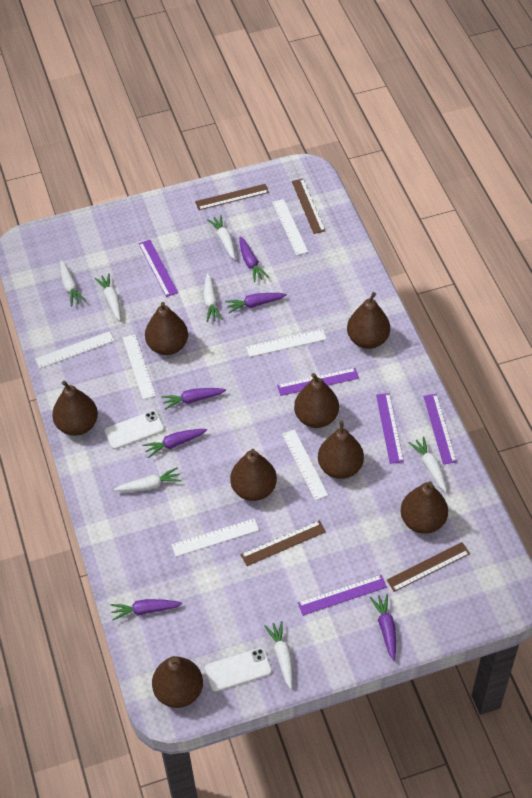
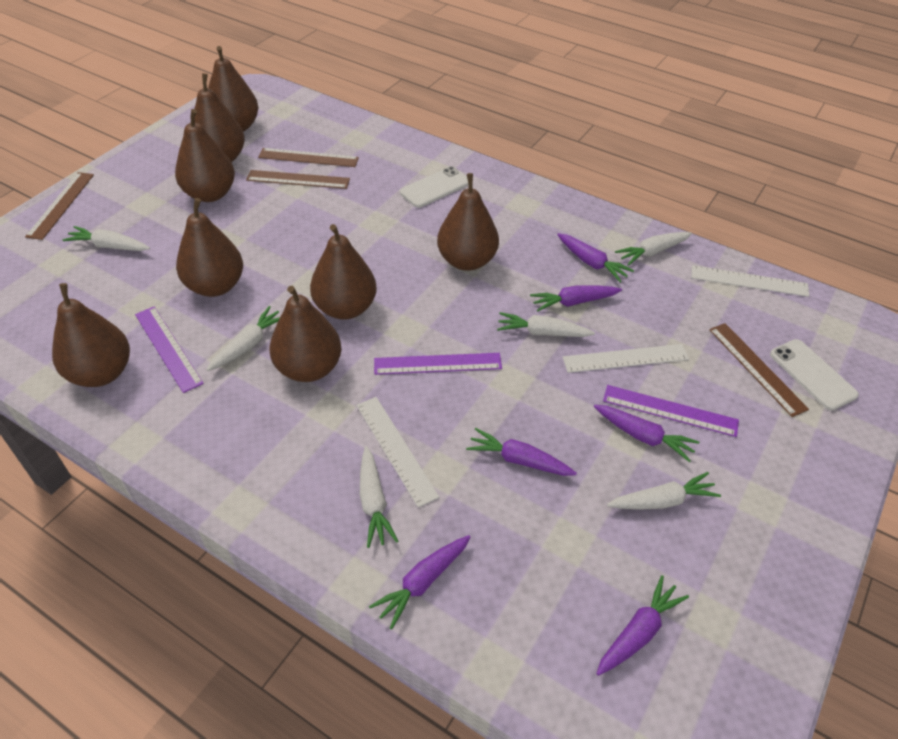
purple ruler: 5 -> 3
white carrot: 7 -> 6
white ruler: 6 -> 3

